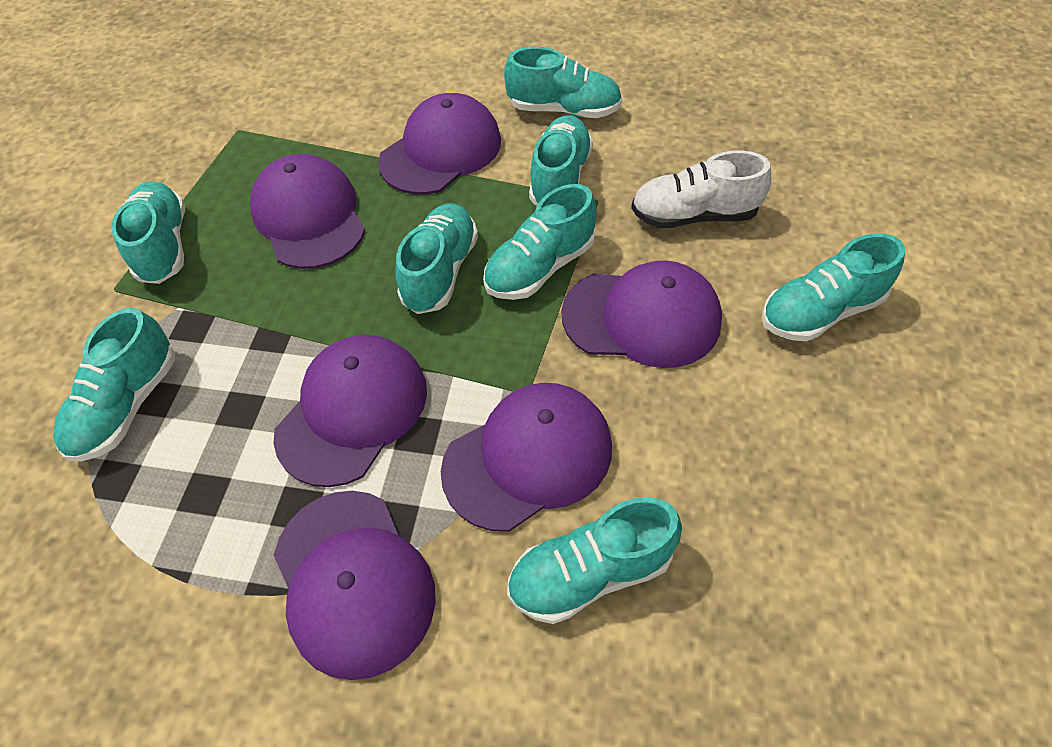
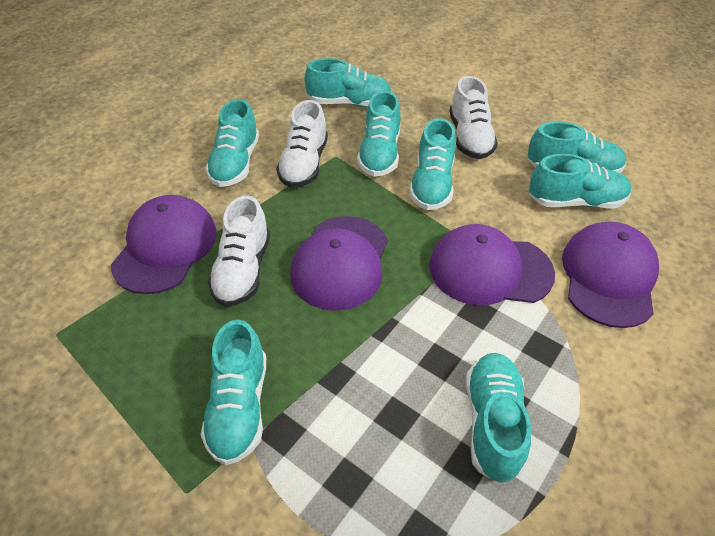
purple cap: 6 -> 4
white shoe: 1 -> 3

